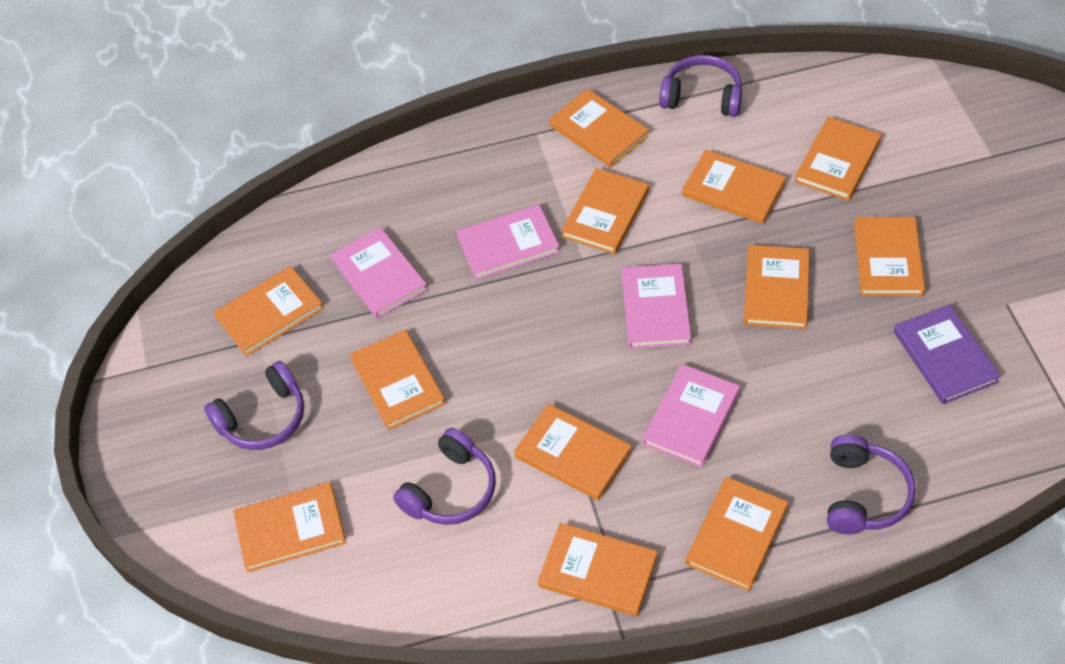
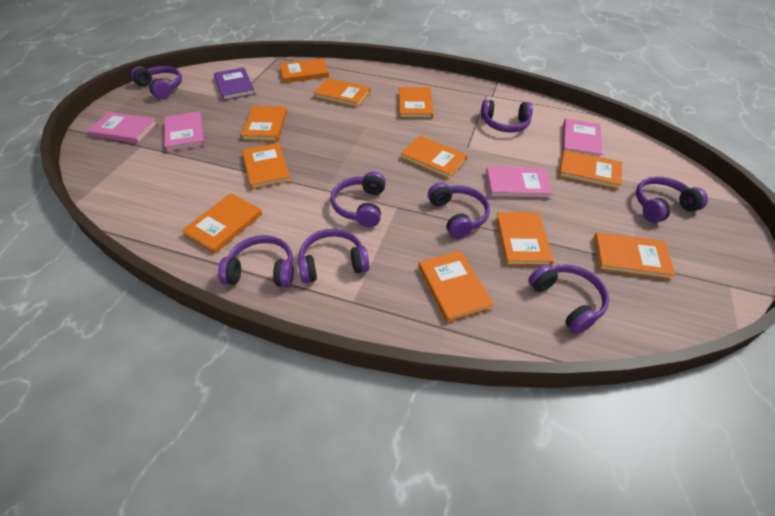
orange book: 12 -> 11
purple headphones: 4 -> 8

